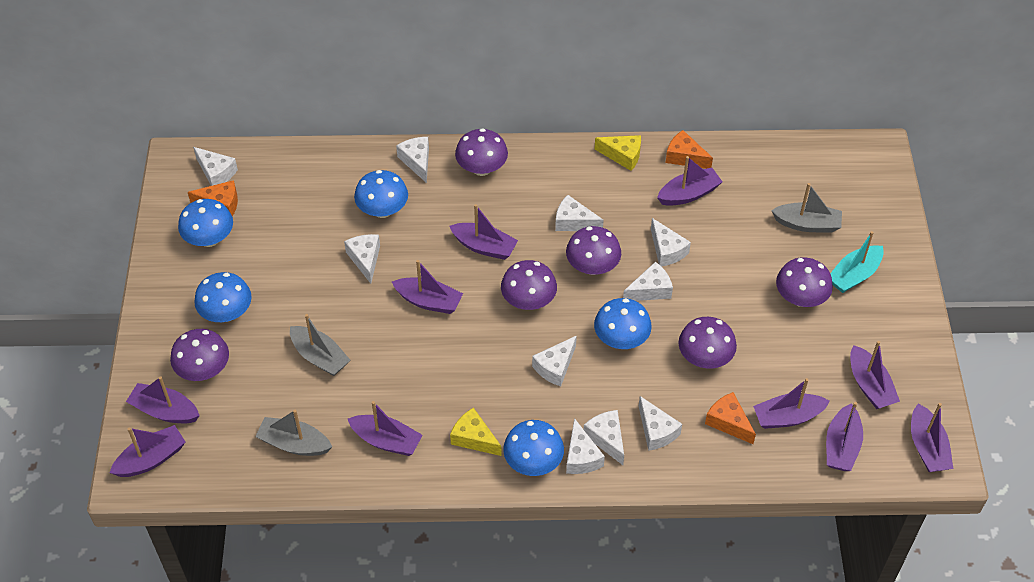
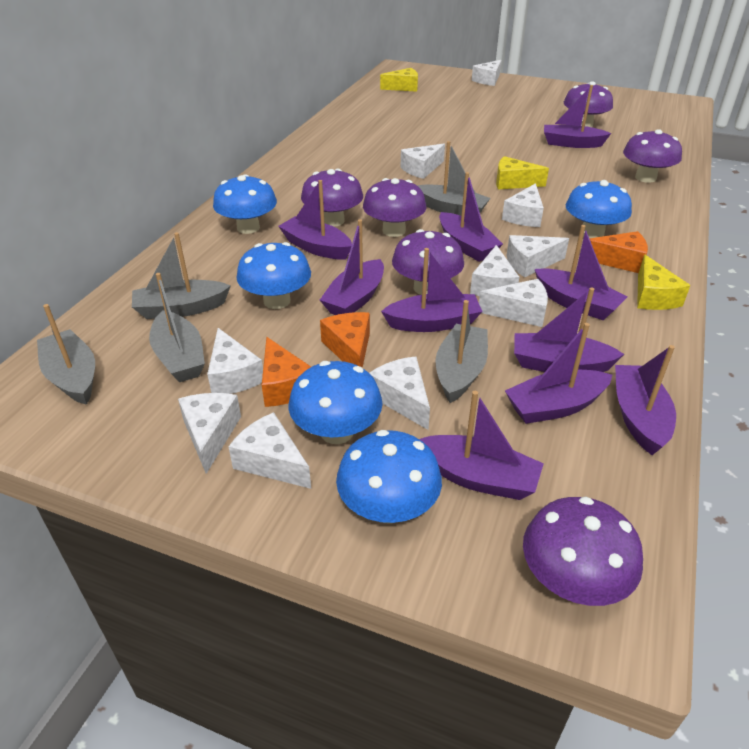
grey boat: 3 -> 5
turquoise boat: 1 -> 0
yellow cheese: 2 -> 3

